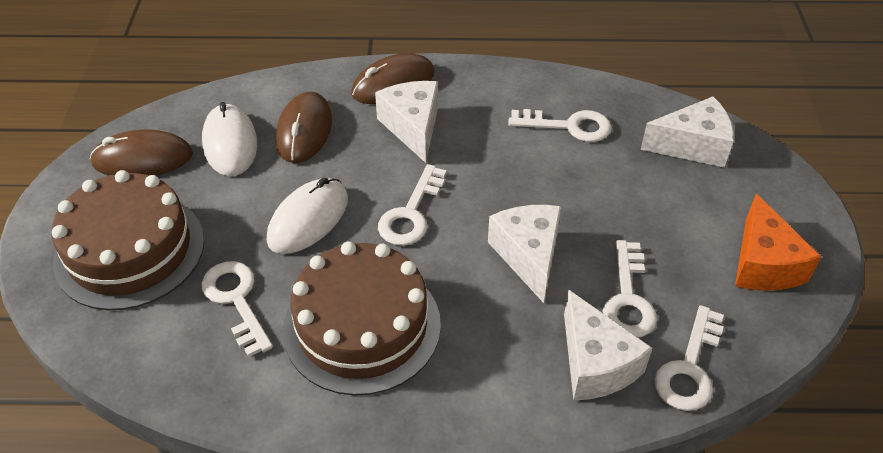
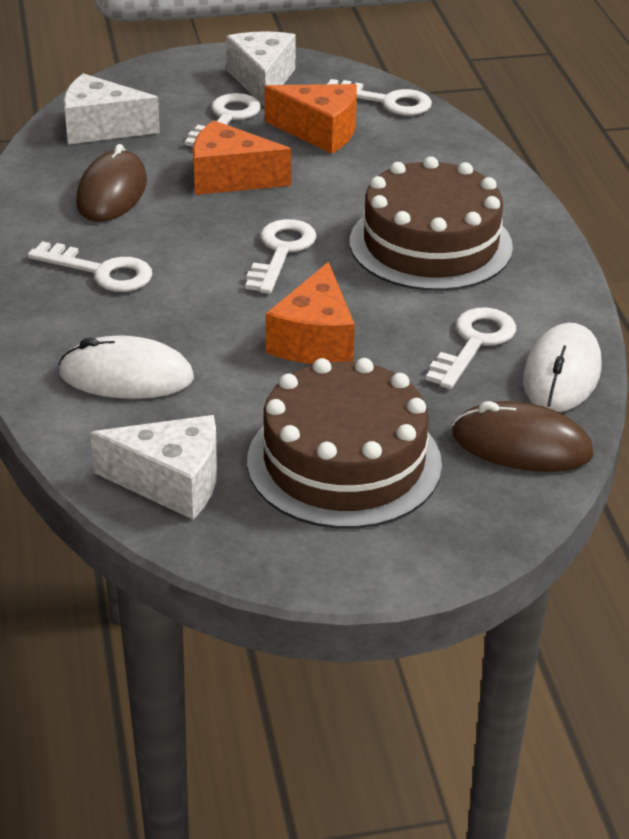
brown mouse: 3 -> 2
orange cheese: 1 -> 3
white cheese: 4 -> 3

